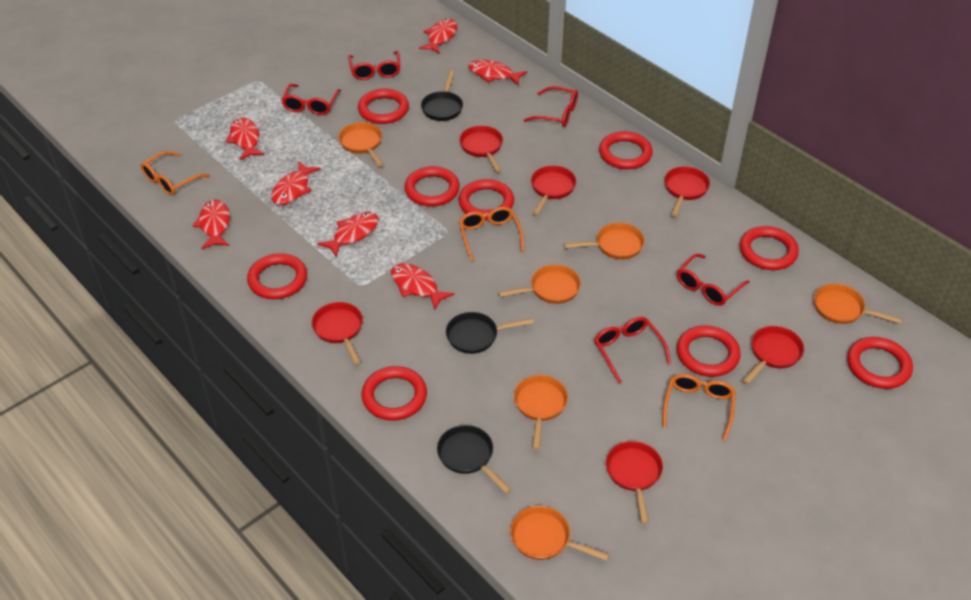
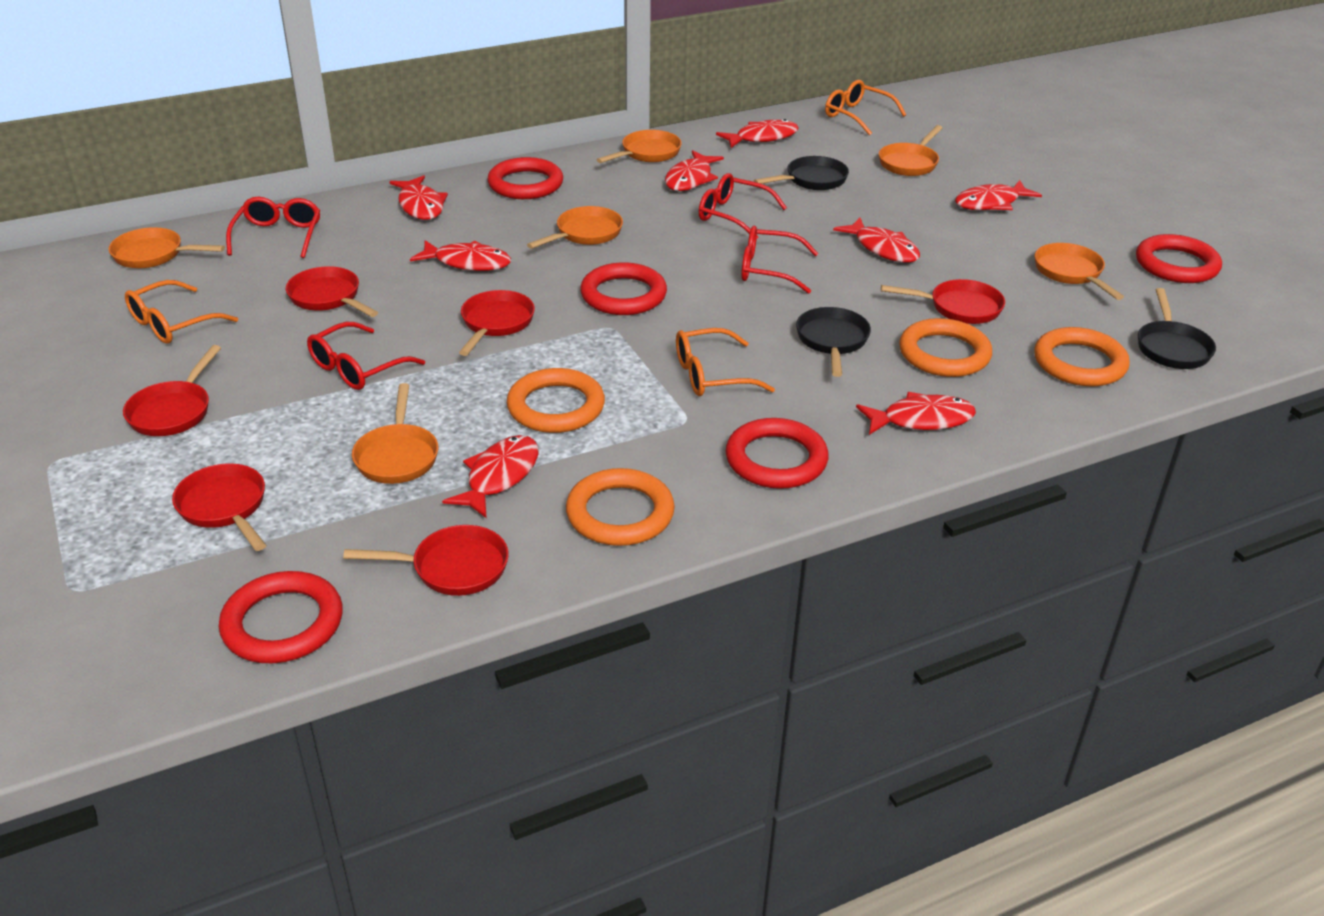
orange ring: 0 -> 4
red fish: 7 -> 8
red glasses: 5 -> 4
red ring: 9 -> 5

